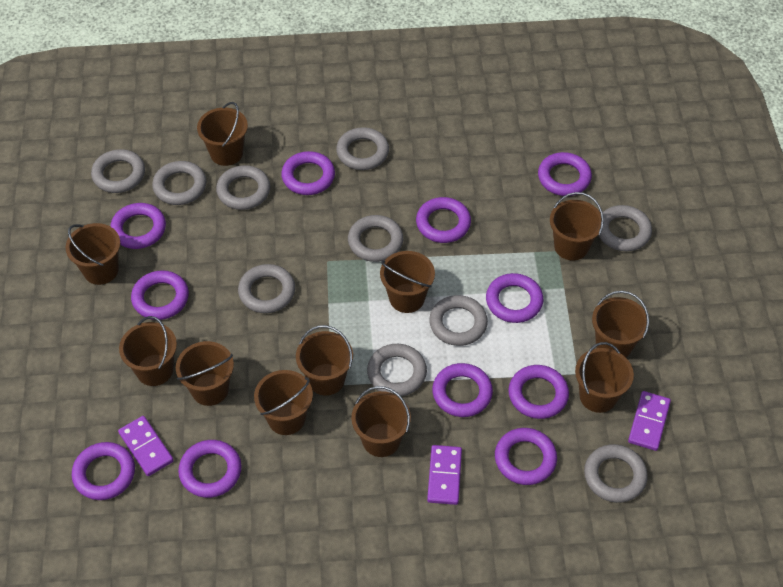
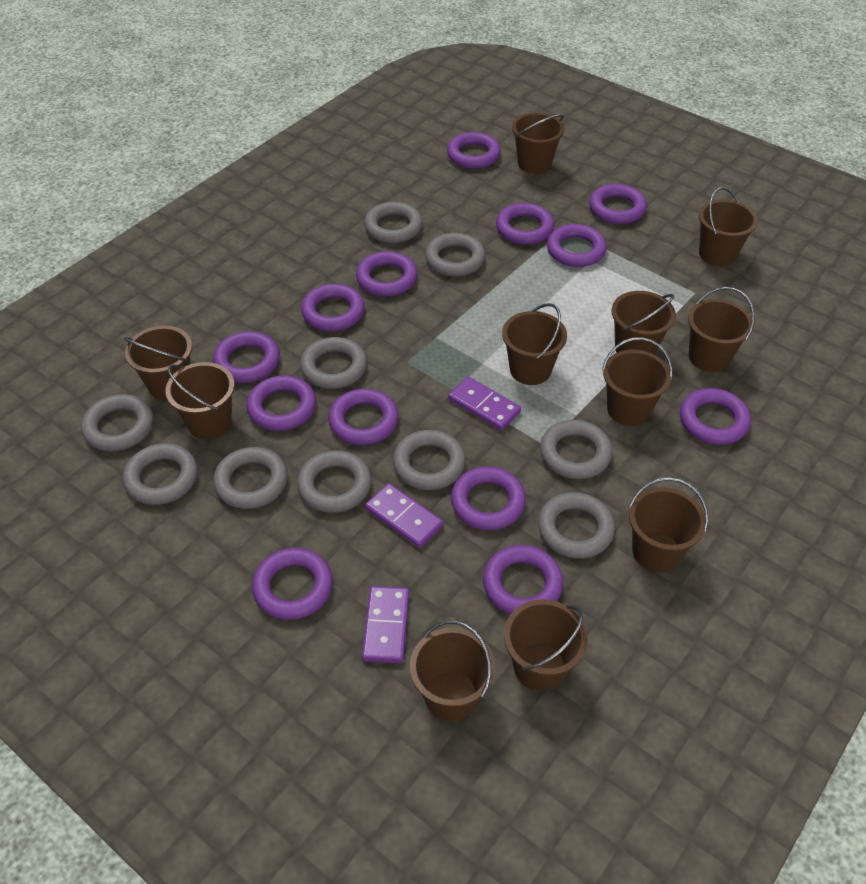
purple ring: 11 -> 13

